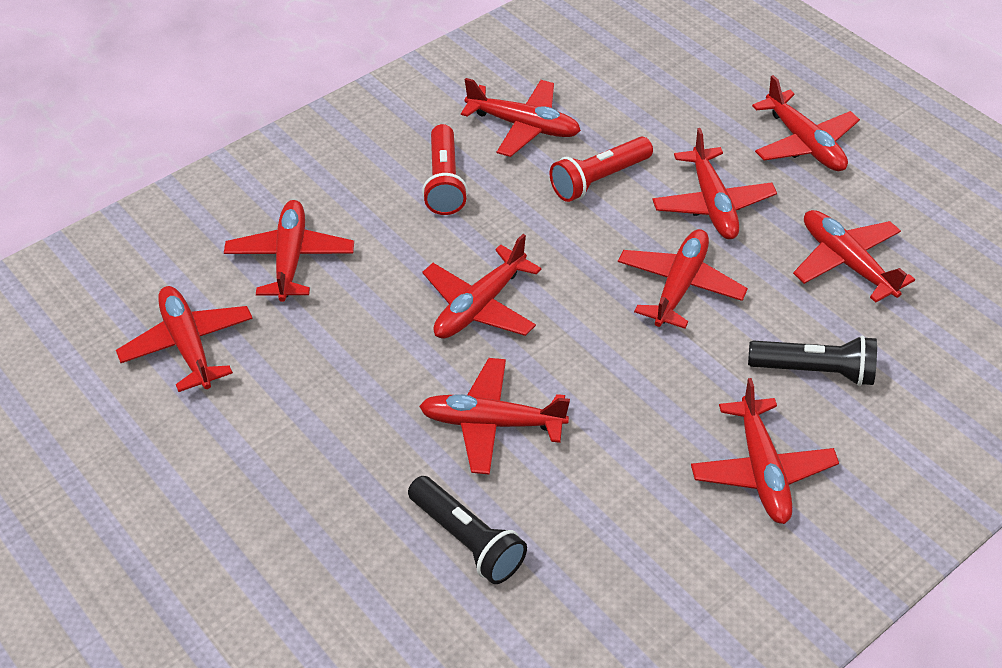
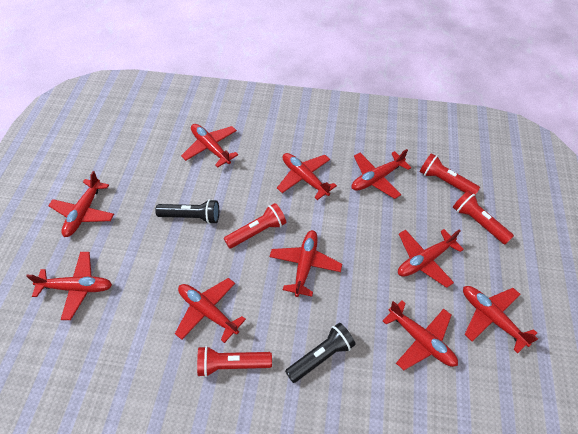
red flashlight: 2 -> 4

